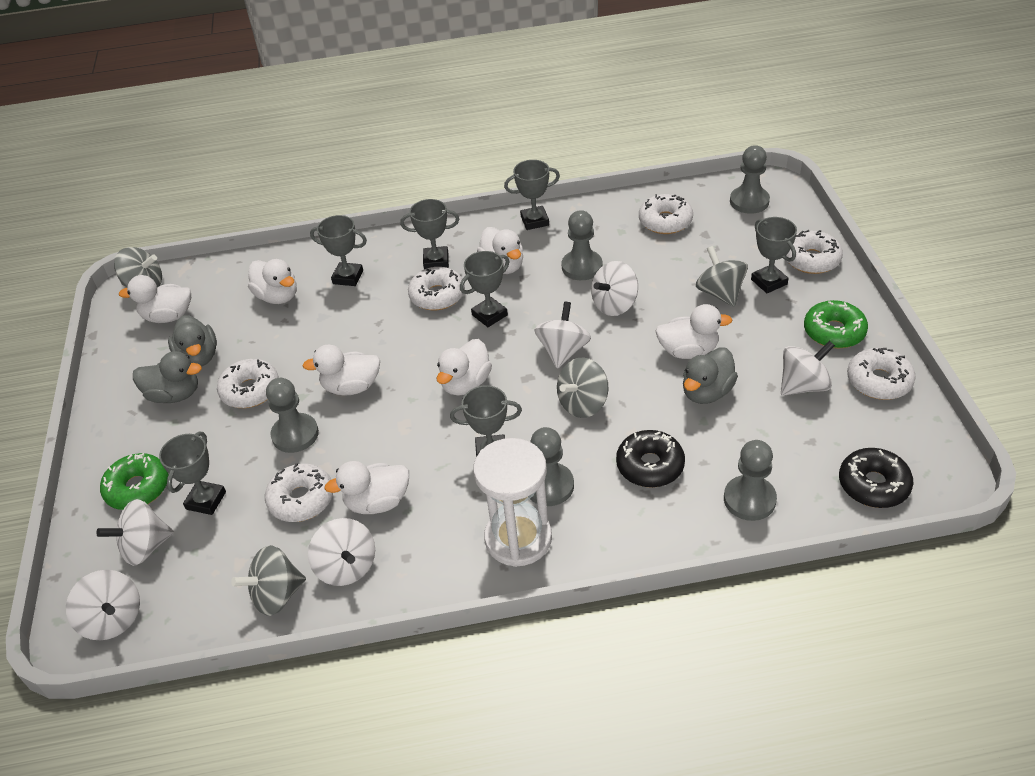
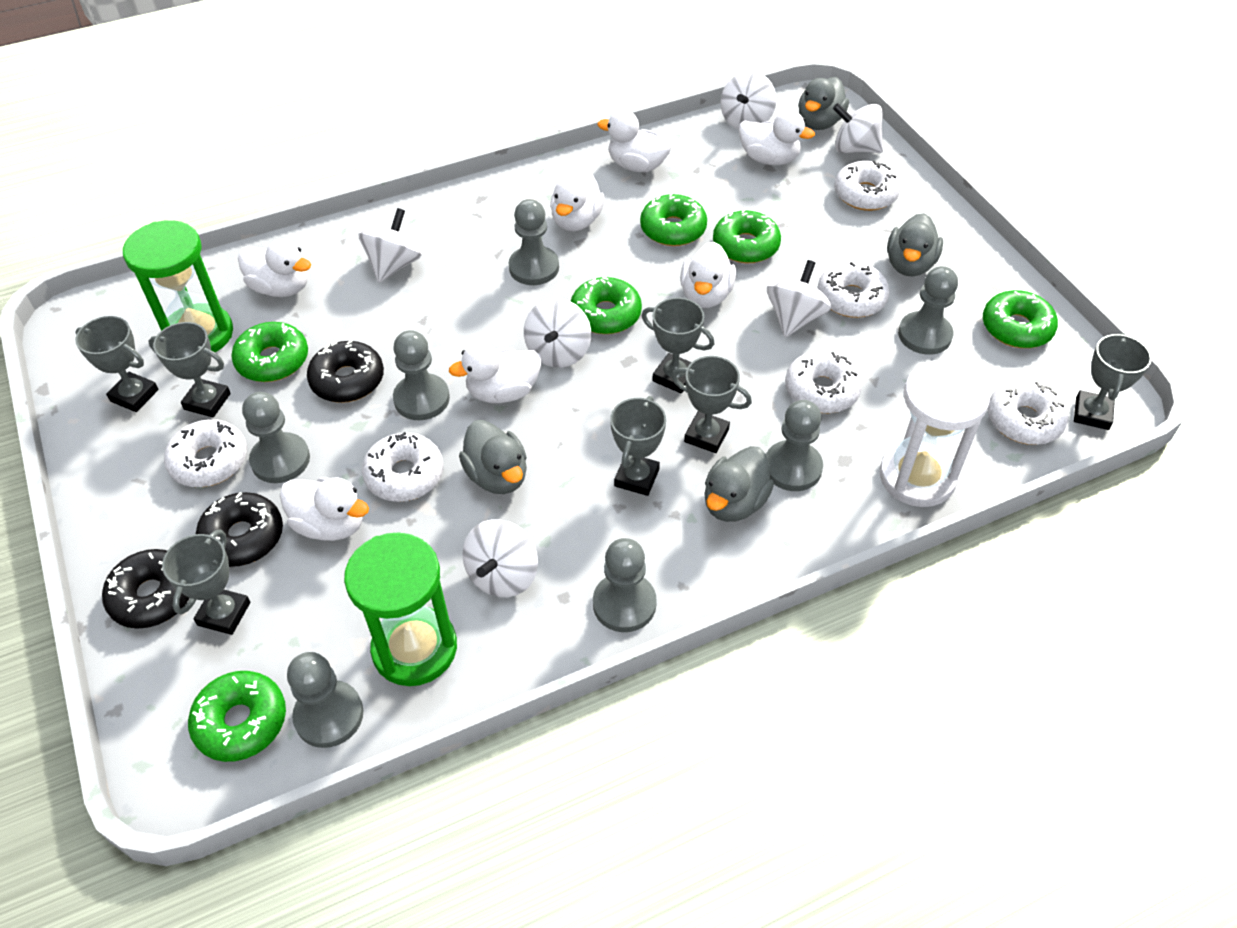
black donut: 2 -> 3
green donut: 2 -> 6
green hourglass: 0 -> 2
grey duck: 3 -> 4
grey pawn: 5 -> 7
grey spinning top: 4 -> 0

